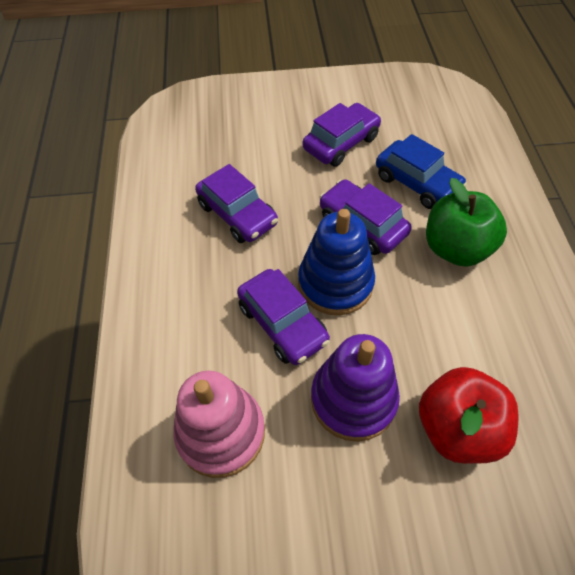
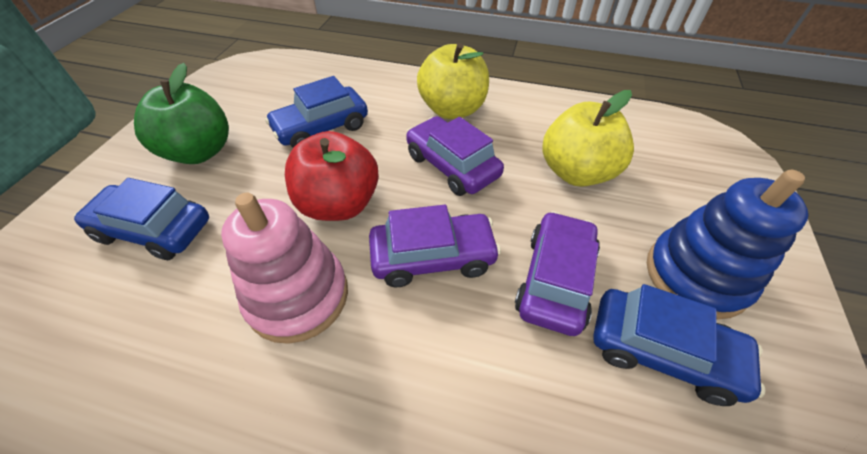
blue car: 1 -> 3
purple car: 4 -> 3
purple stacking toy: 1 -> 0
yellow apple: 0 -> 2

